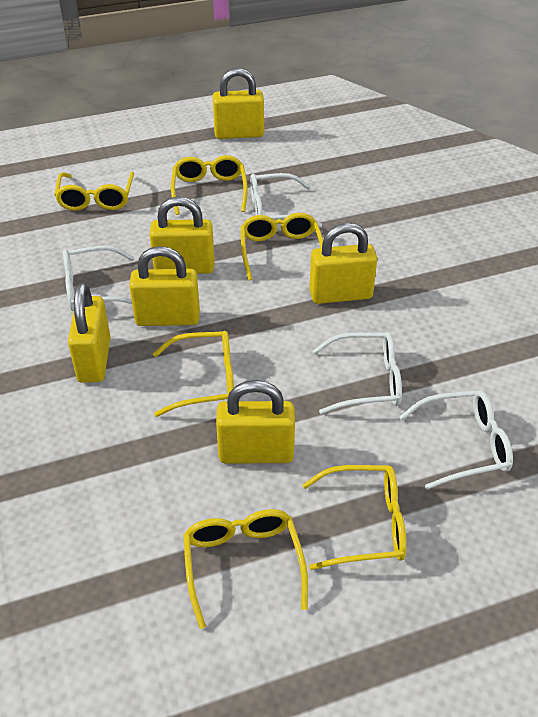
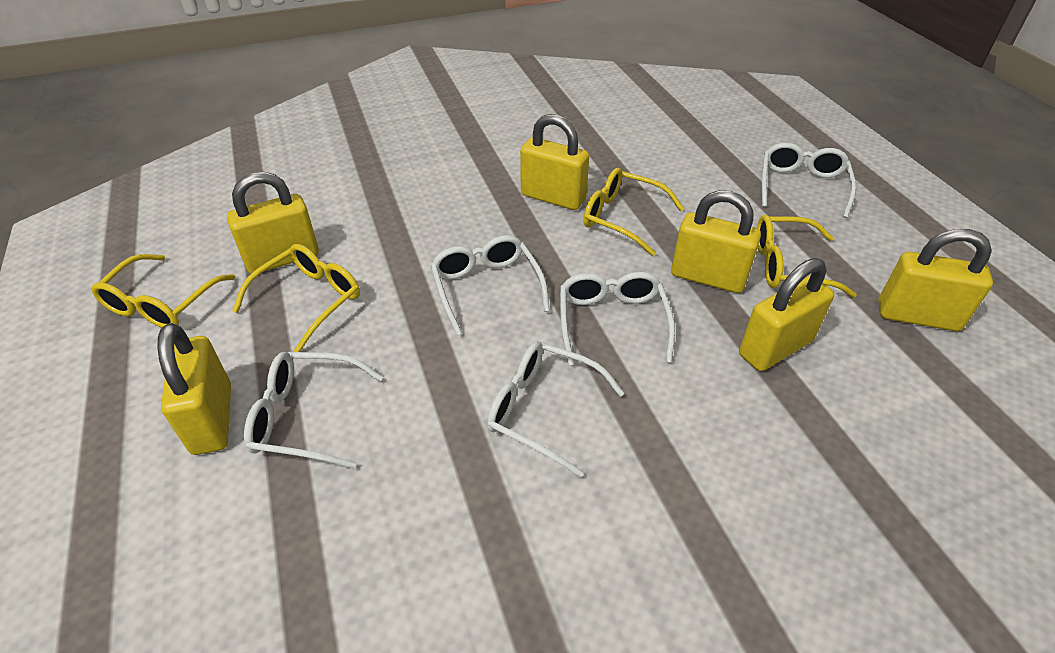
white glasses: 4 -> 5
yellow glasses: 6 -> 4

